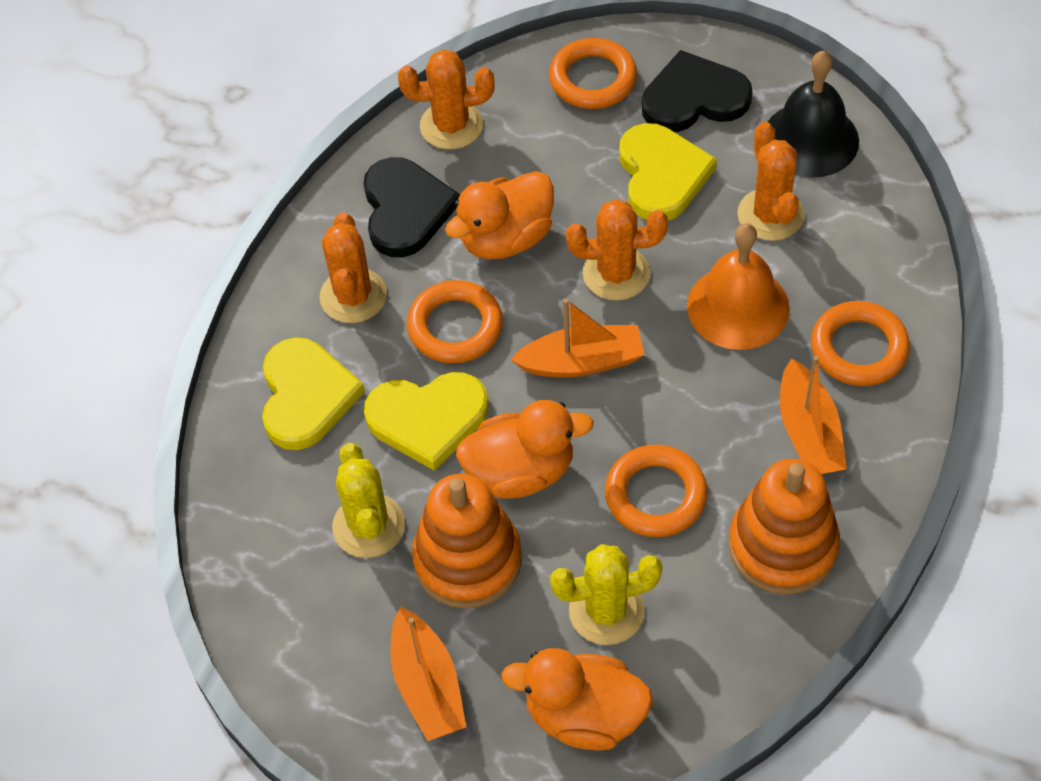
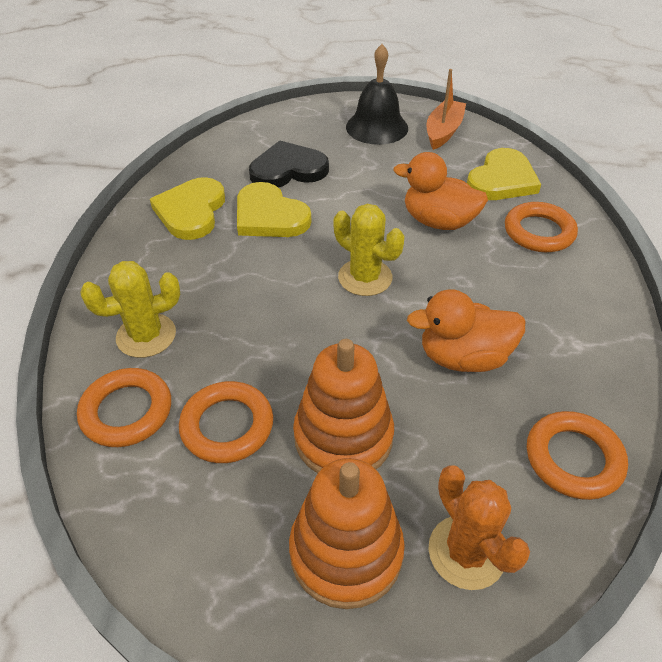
black heart: 2 -> 1
orange bell: 1 -> 0
orange boat: 3 -> 1
orange cactus: 4 -> 1
orange duck: 3 -> 2

